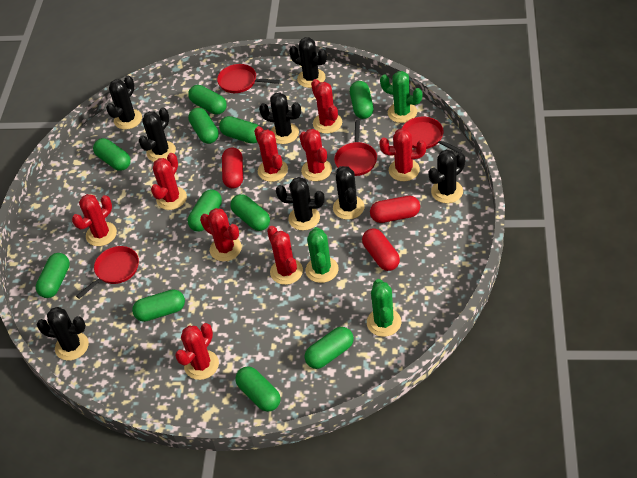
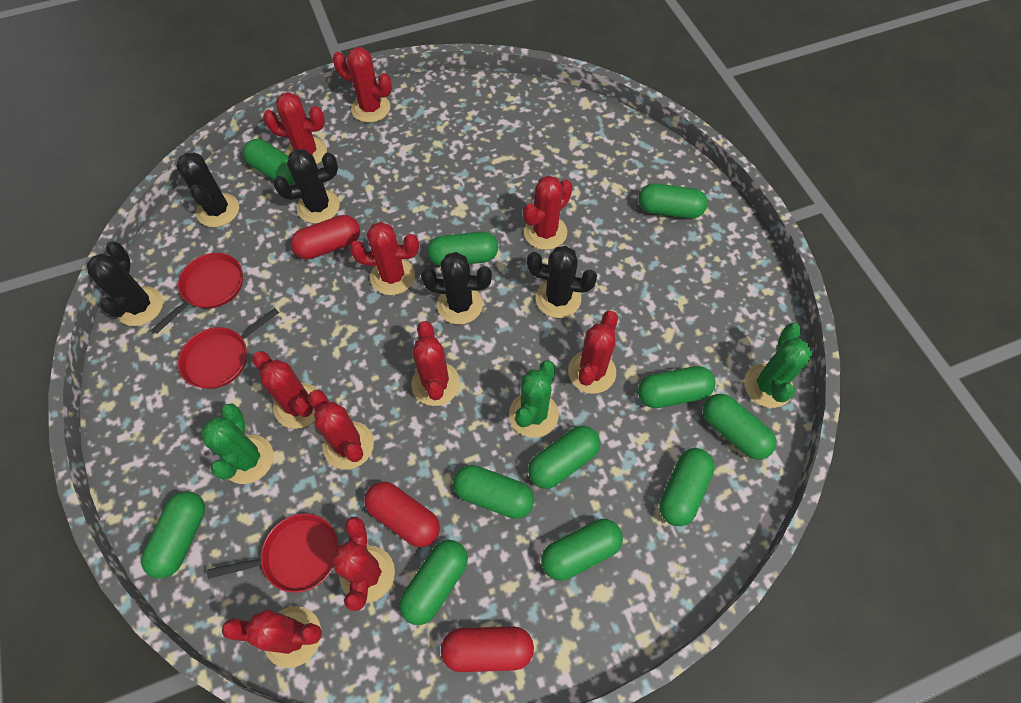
black cactus: 8 -> 5
red cactus: 9 -> 10
red pan: 4 -> 3

